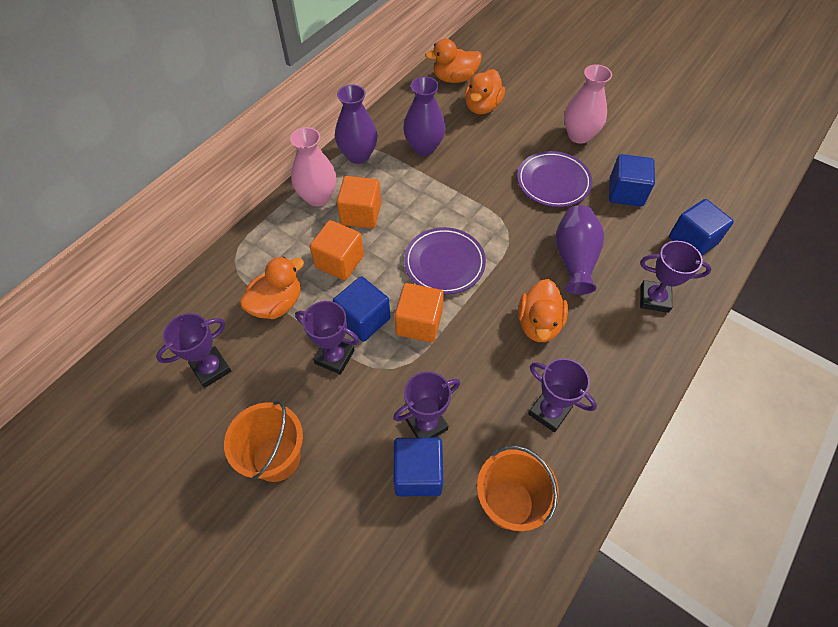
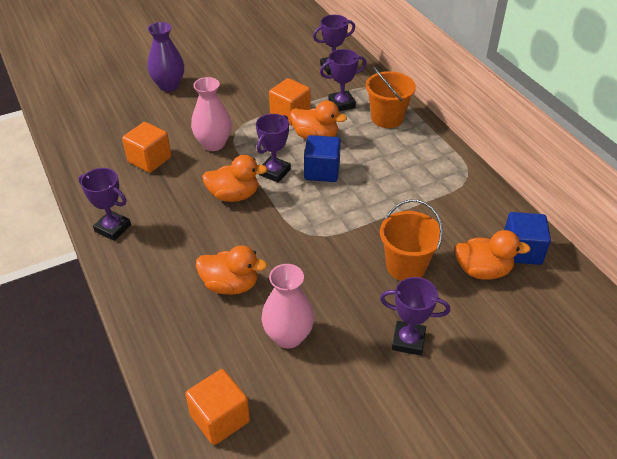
blue cube: 4 -> 2
purple plate: 2 -> 0
purple vase: 3 -> 1

